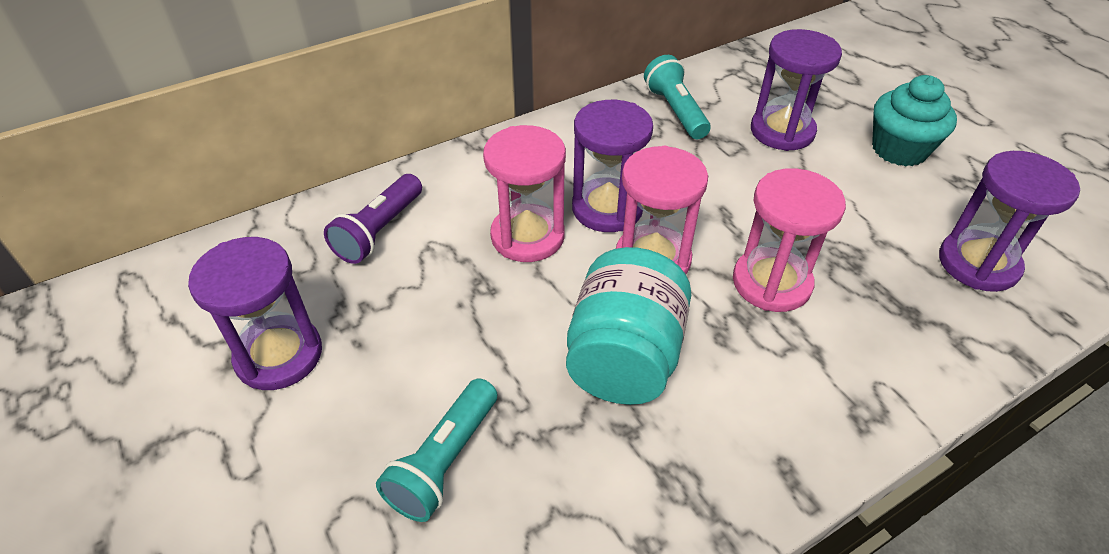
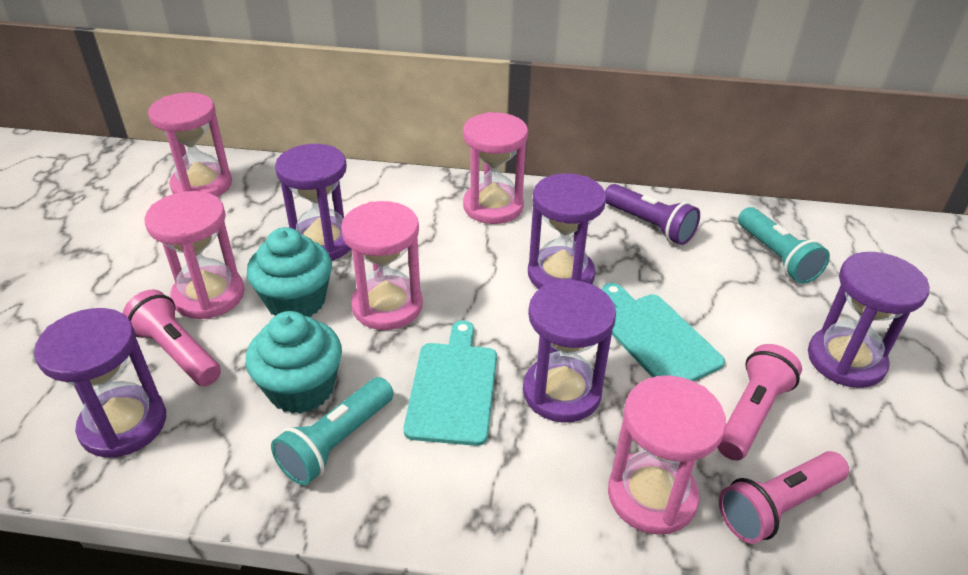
pink flashlight: 0 -> 3
pink hourglass: 3 -> 5
purple hourglass: 4 -> 5
turquoise cupcake: 1 -> 2
turquoise cutting board: 0 -> 2
turquoise jar: 1 -> 0

